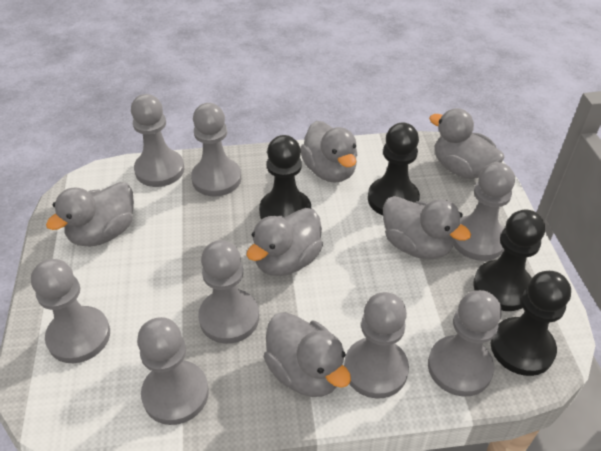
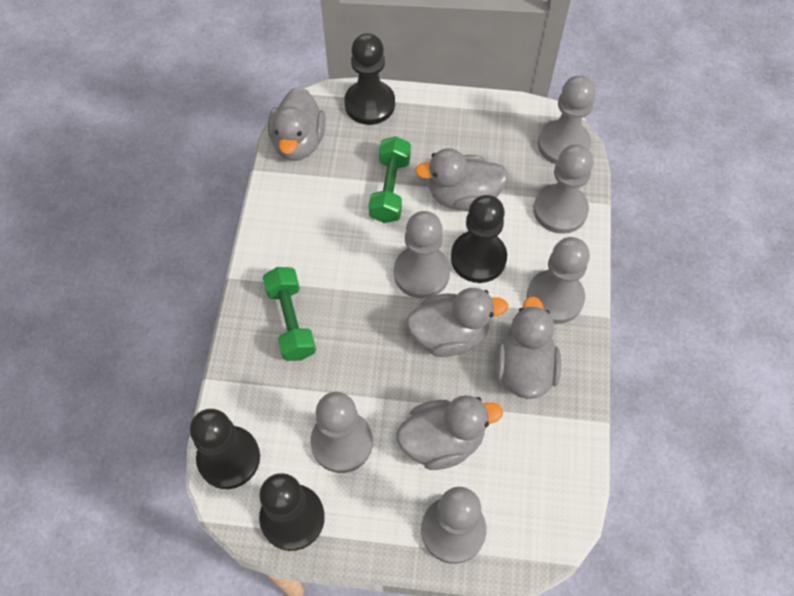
green dumbbell: 0 -> 2
grey duck: 6 -> 5
grey pawn: 8 -> 6

